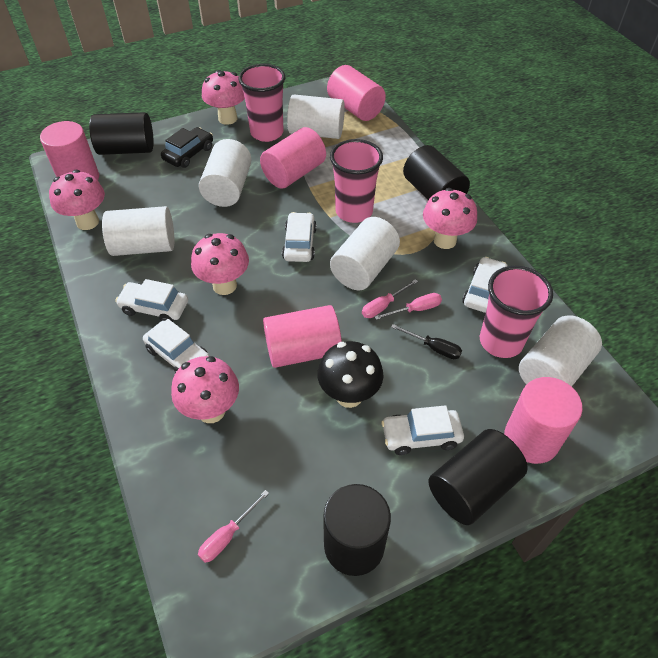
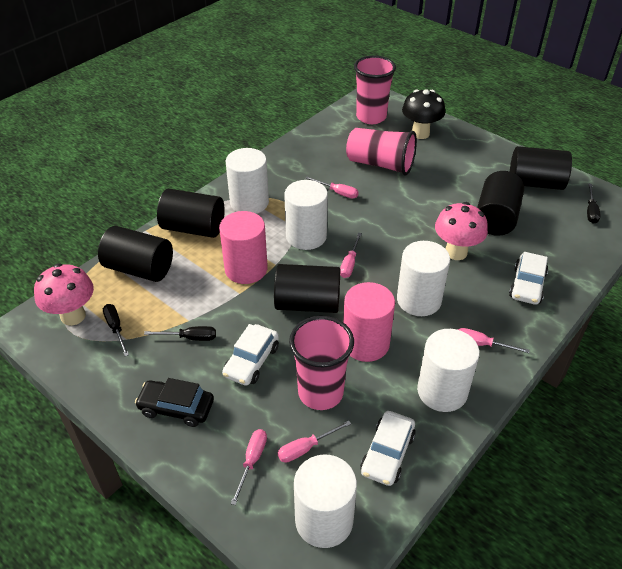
black cylinder: 4 -> 5
black screwdriver: 1 -> 3
pink cylinder: 5 -> 2
pink mushroom: 5 -> 2
pink screwdriver: 3 -> 5
white car: 5 -> 3

